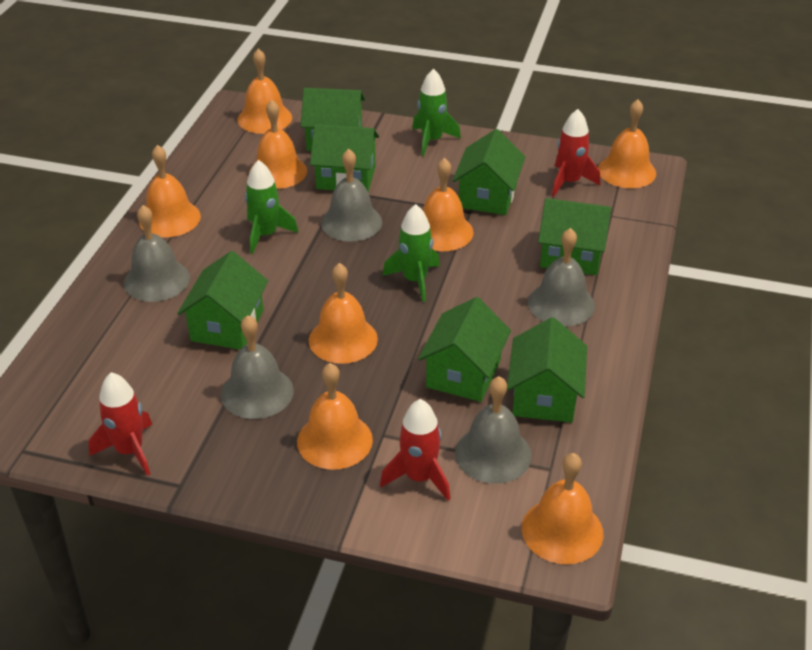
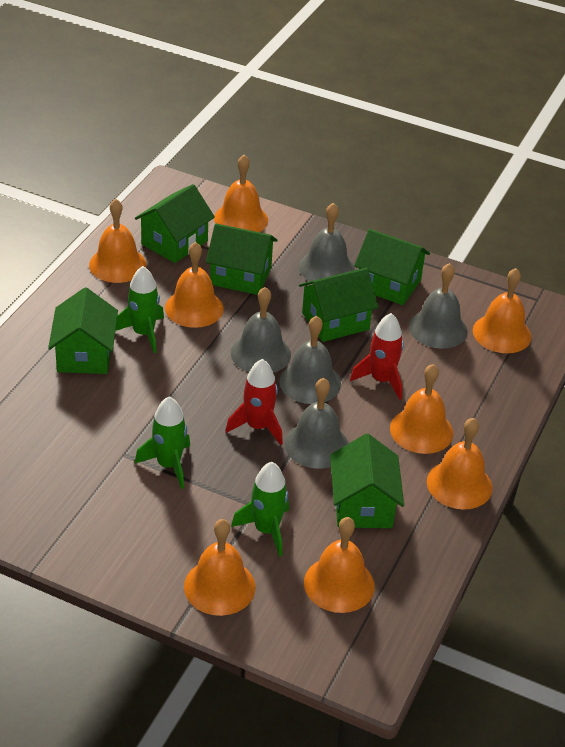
green house: 7 -> 6
red rocket: 3 -> 2

